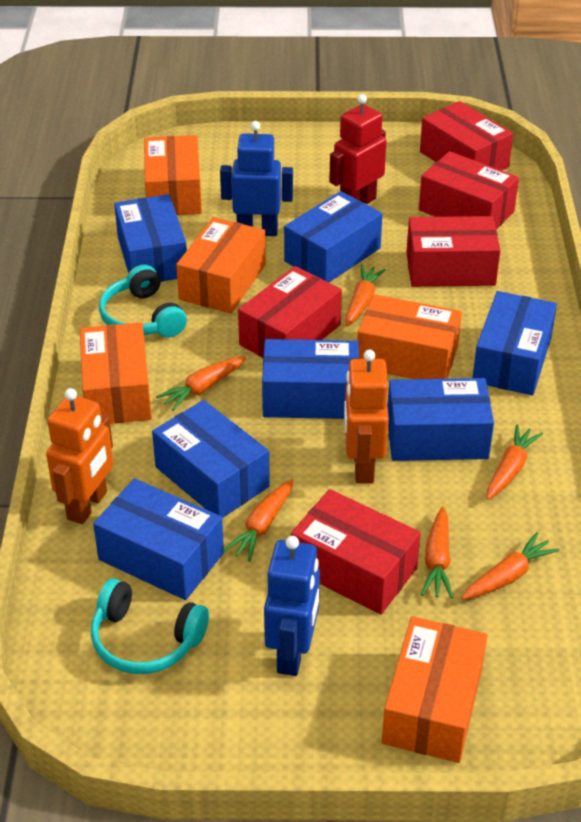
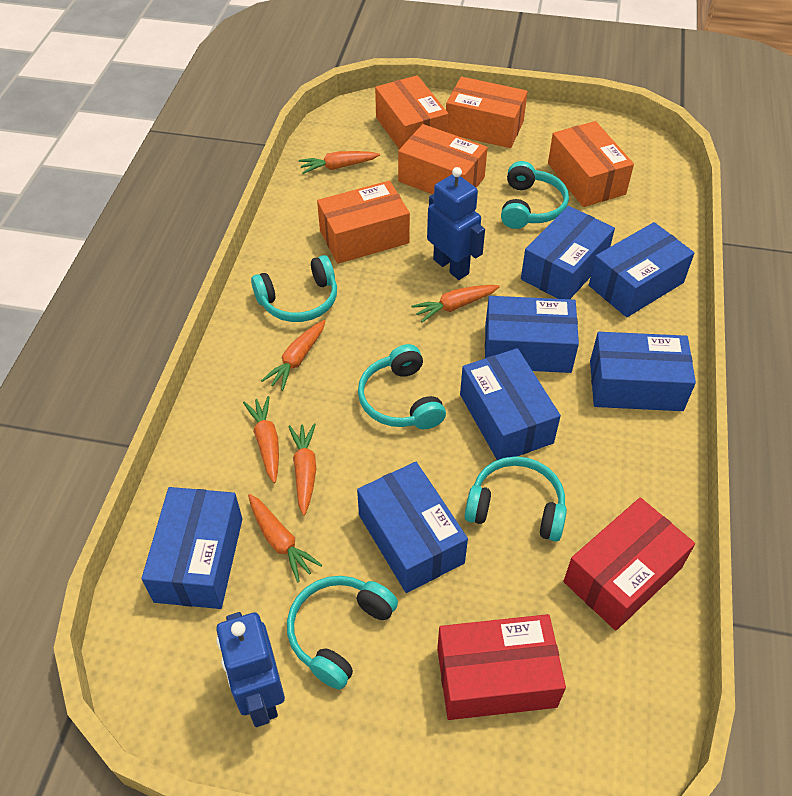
orange robot: 2 -> 0
red box: 5 -> 2
red robot: 1 -> 0
turquoise headphones: 2 -> 5

